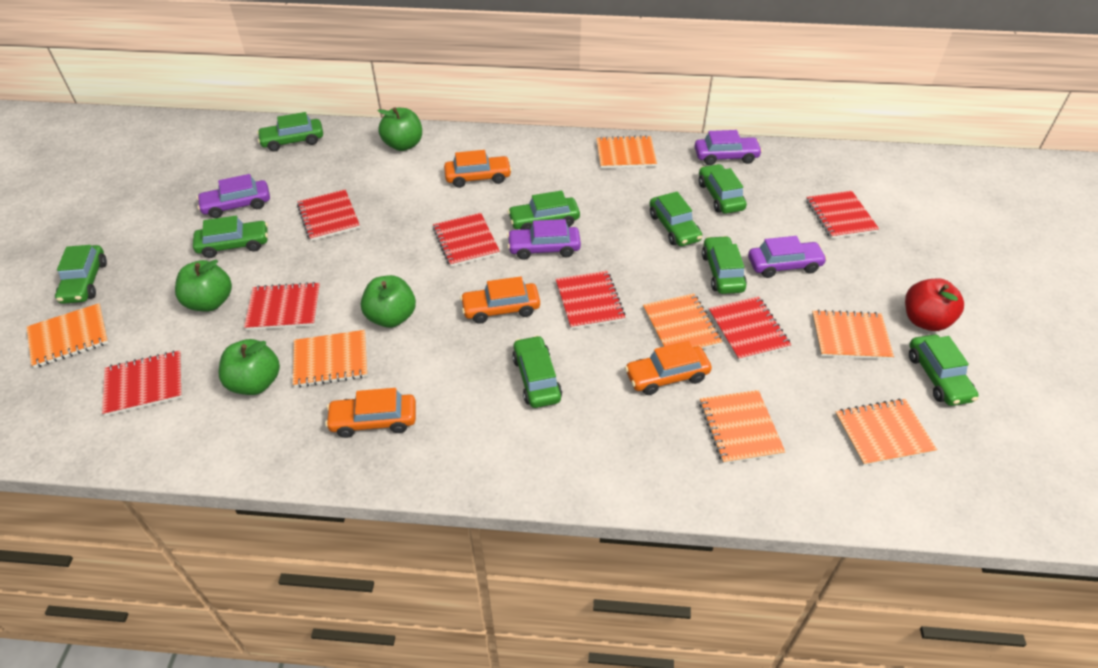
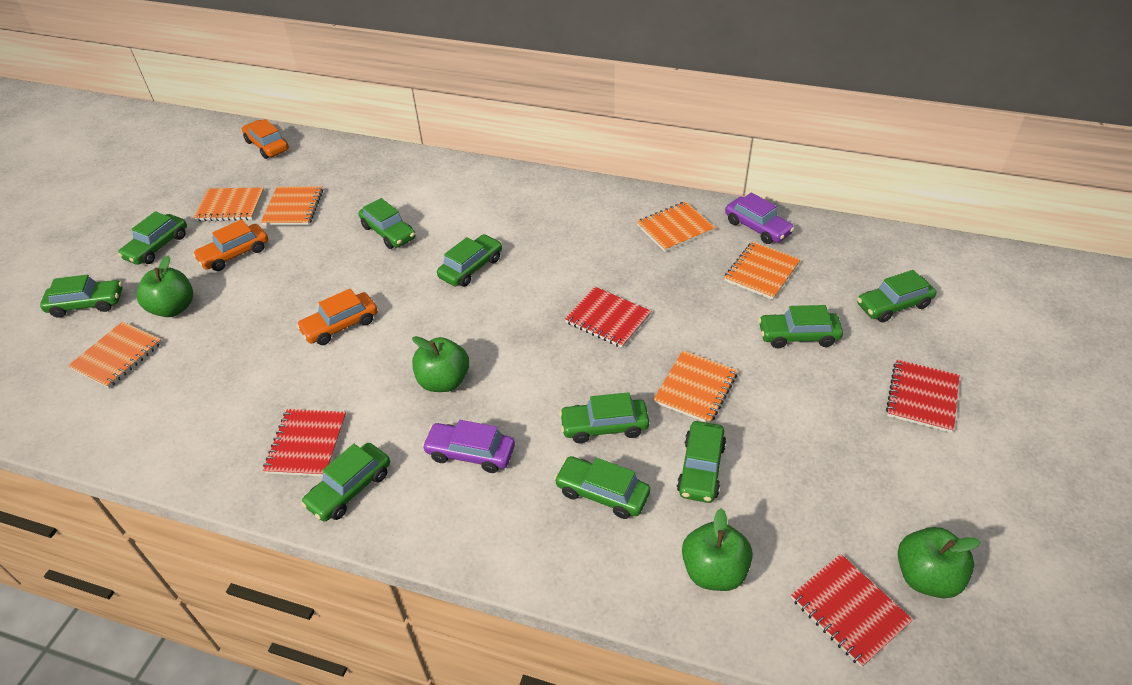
green car: 9 -> 10
orange car: 4 -> 3
orange notebook: 7 -> 6
purple car: 4 -> 2
red apple: 1 -> 0
red notebook: 7 -> 4

